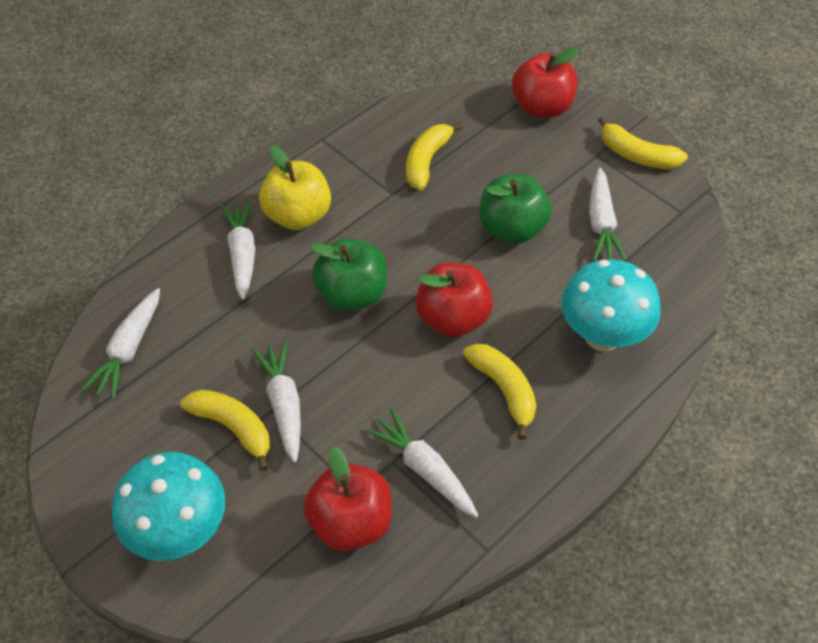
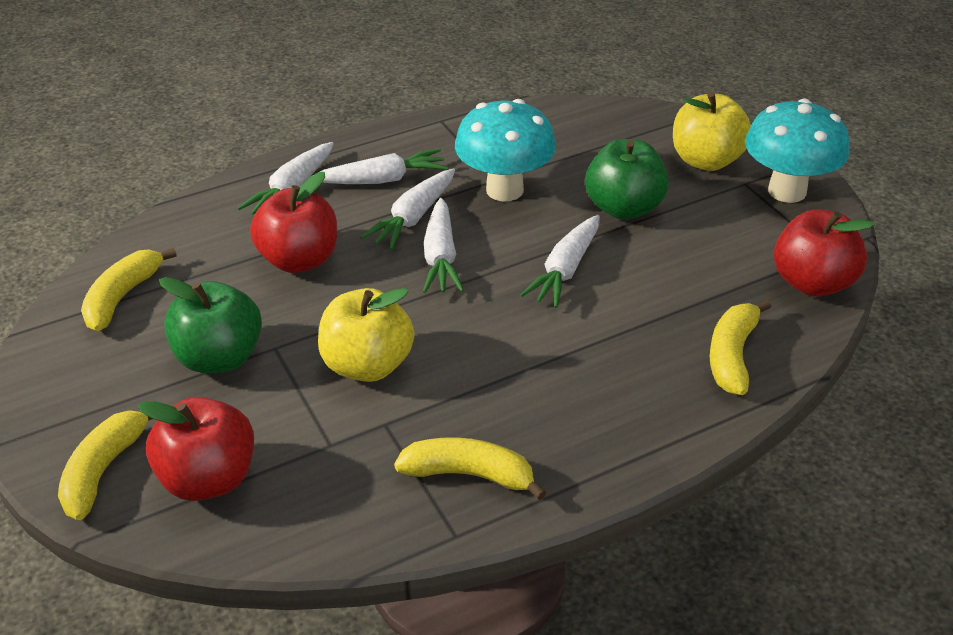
yellow apple: 1 -> 2

